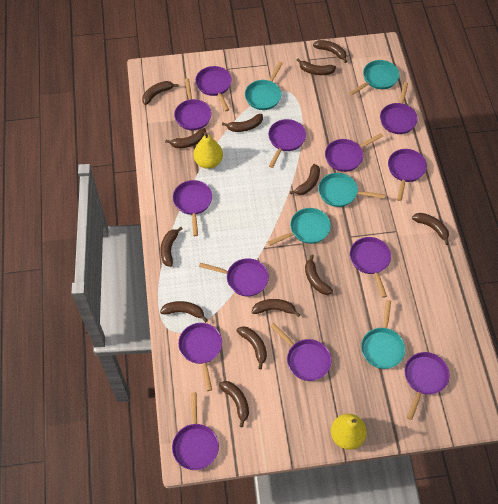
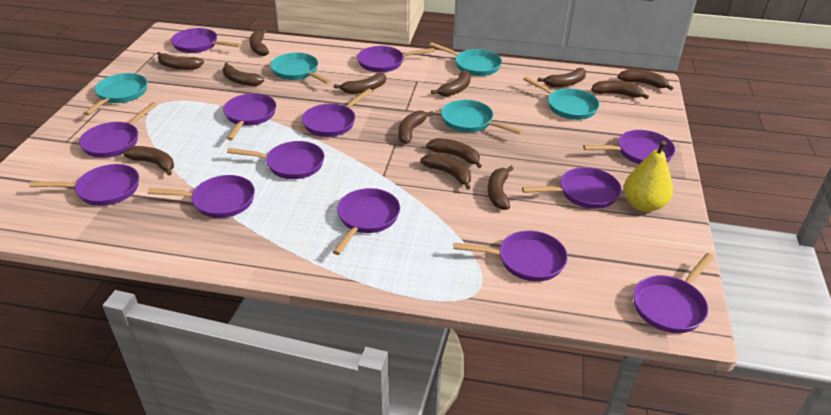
yellow pear: 2 -> 1

